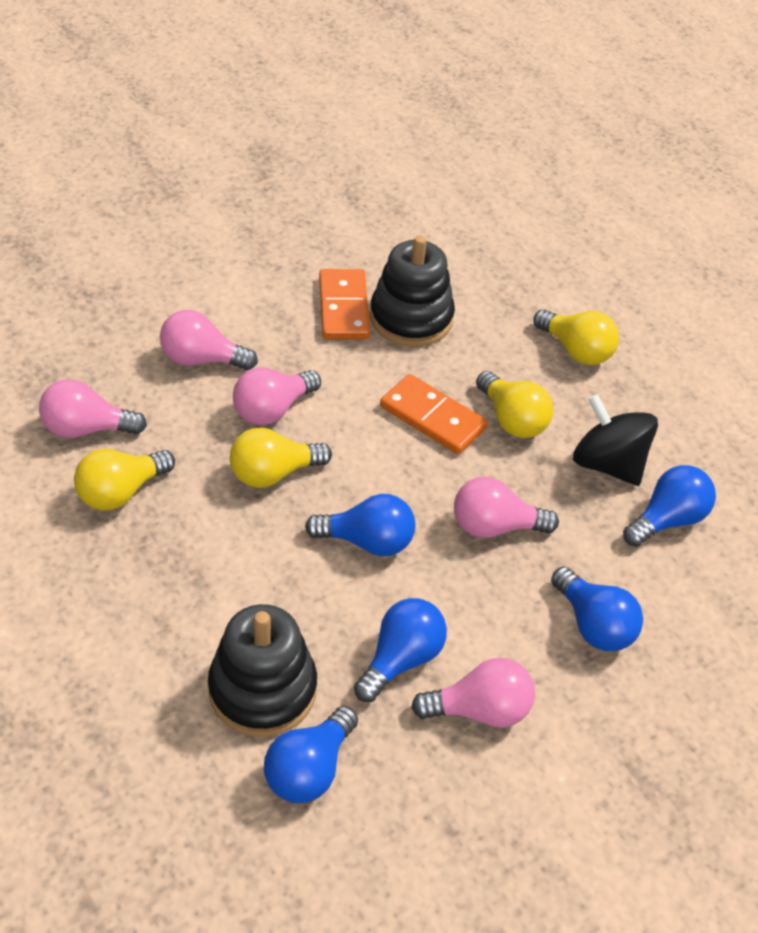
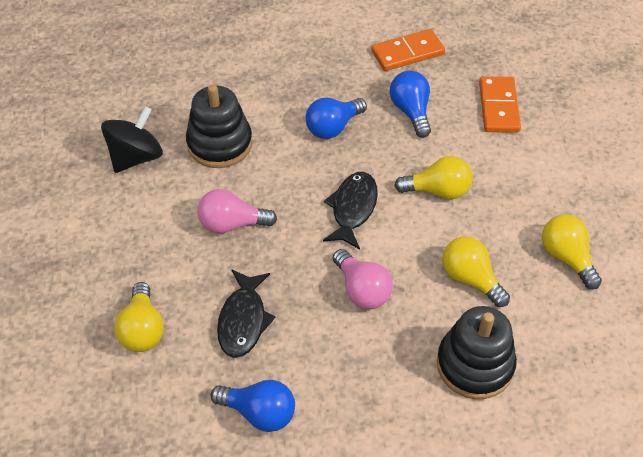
black fish: 0 -> 2
blue light bulb: 5 -> 3
pink light bulb: 5 -> 2

